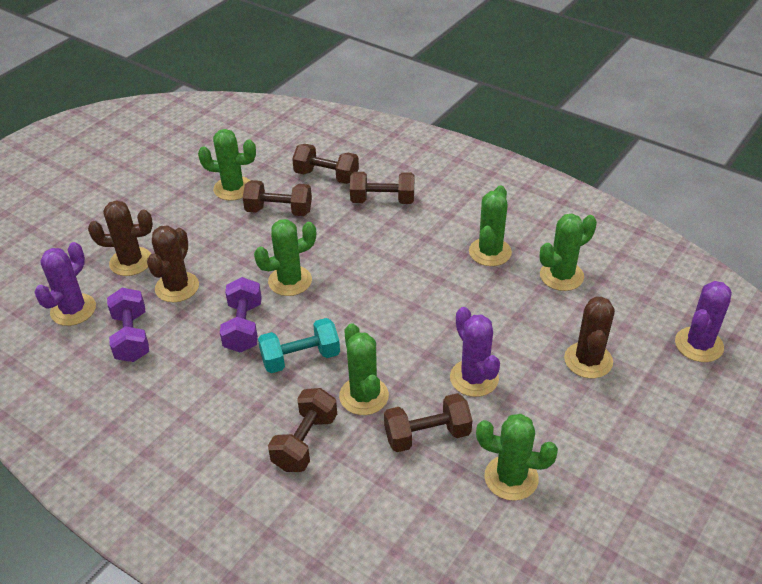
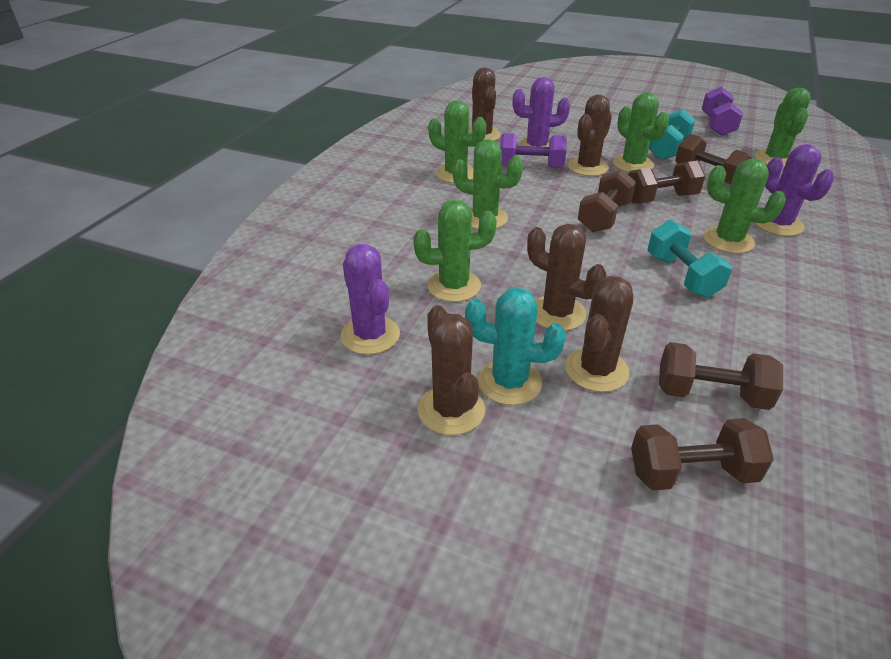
brown cactus: 3 -> 5
turquoise cactus: 0 -> 1
turquoise dumbbell: 1 -> 2

